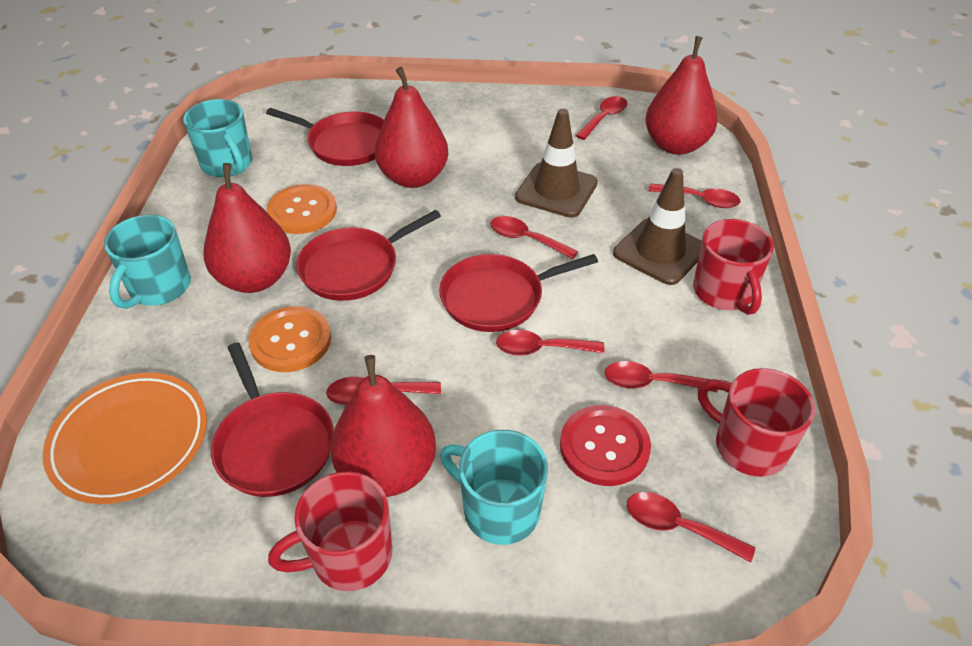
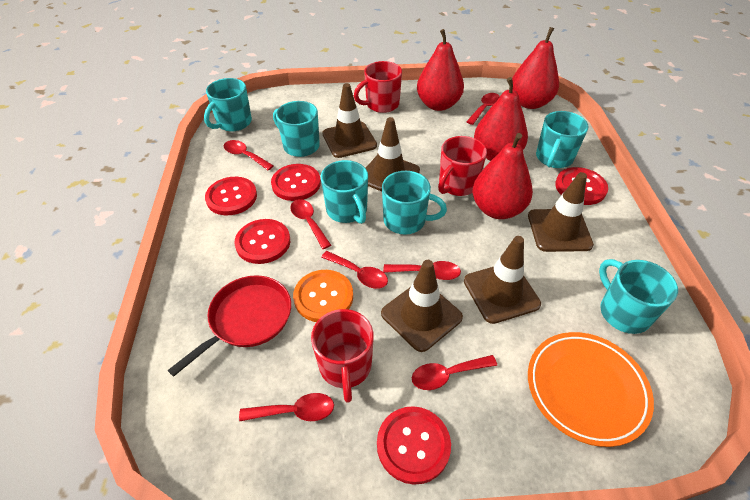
brown traffic cone: 2 -> 5
orange button: 2 -> 1
red button: 1 -> 5
red pan: 4 -> 1
turquoise mug: 3 -> 6

